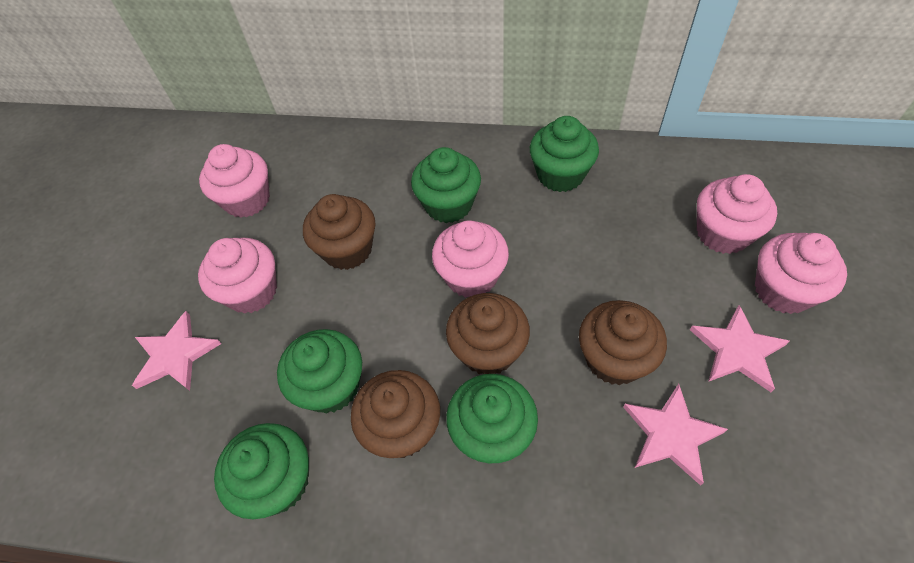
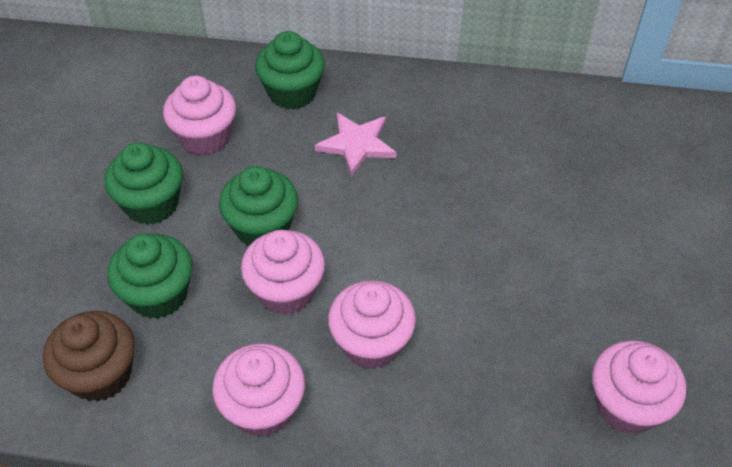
brown cupcake: 4 -> 1
green cupcake: 5 -> 4
pink star: 3 -> 1

